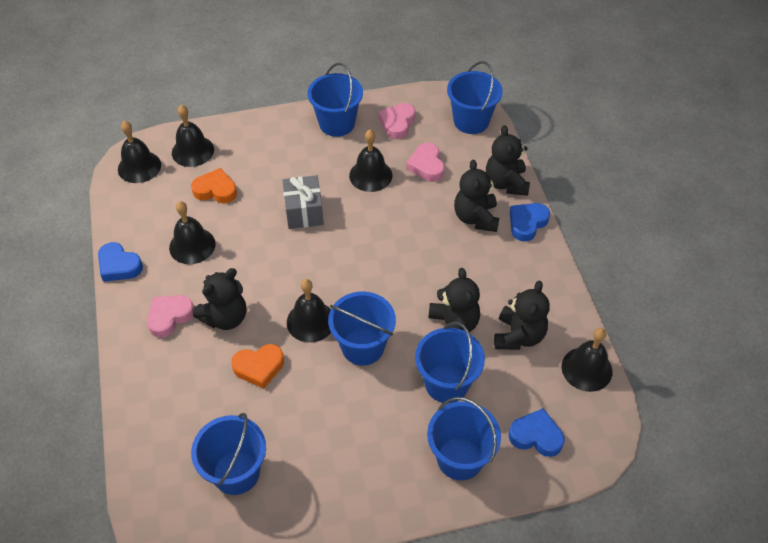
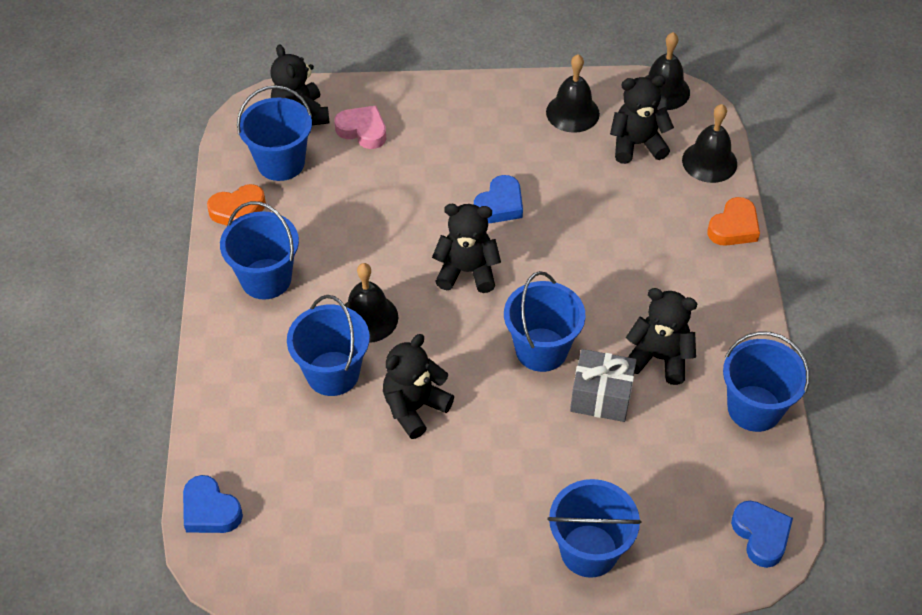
black bell: 6 -> 4
pink heart: 3 -> 1

